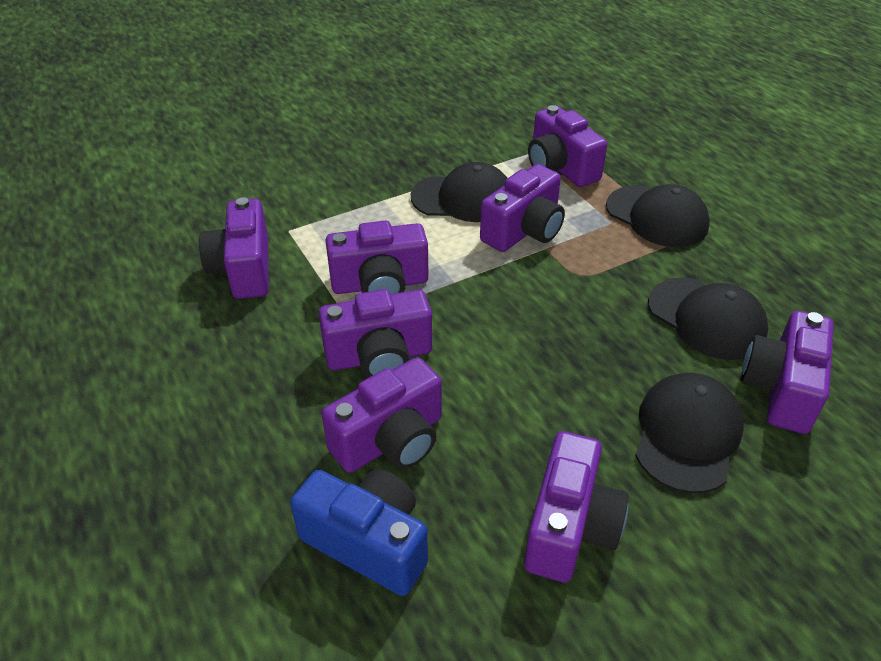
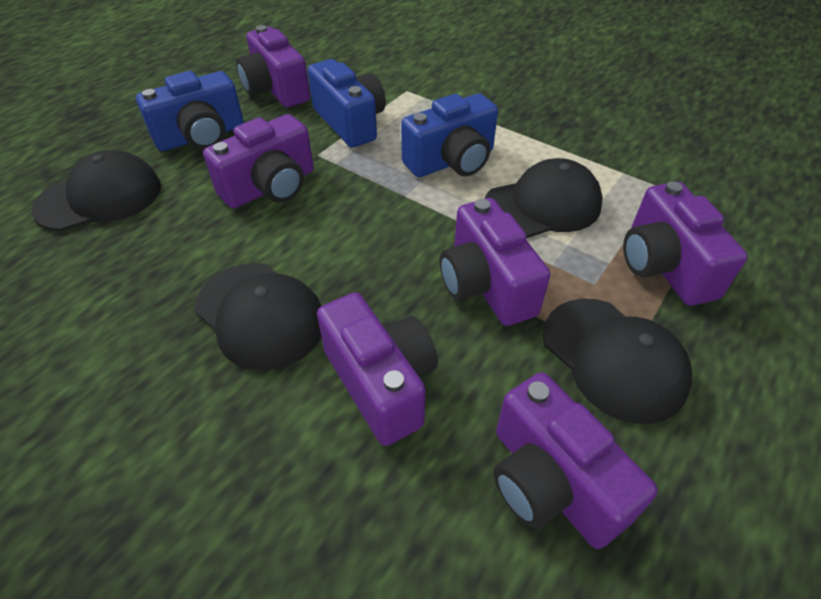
blue camera: 1 -> 3
purple camera: 8 -> 6

